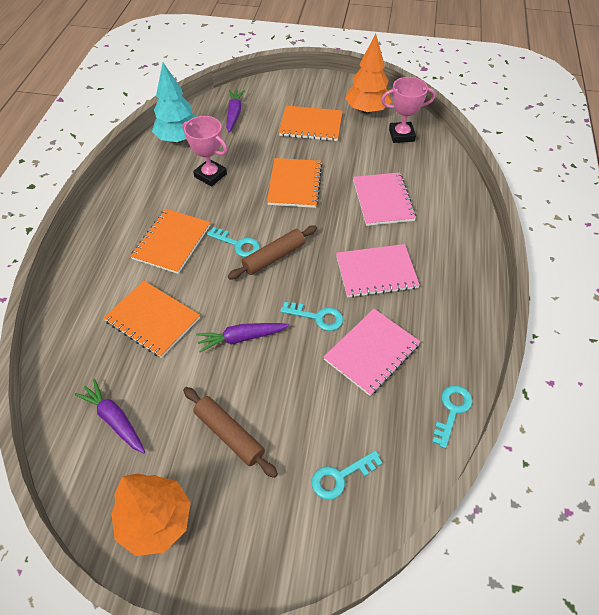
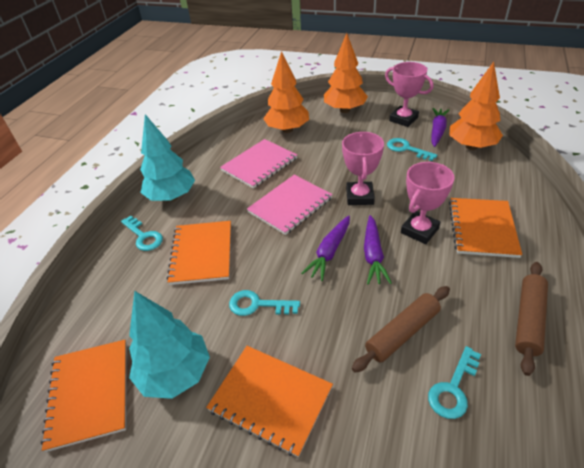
orange tree: 2 -> 3
pink notebook: 3 -> 2
pink trophy: 2 -> 3
turquoise tree: 1 -> 2

